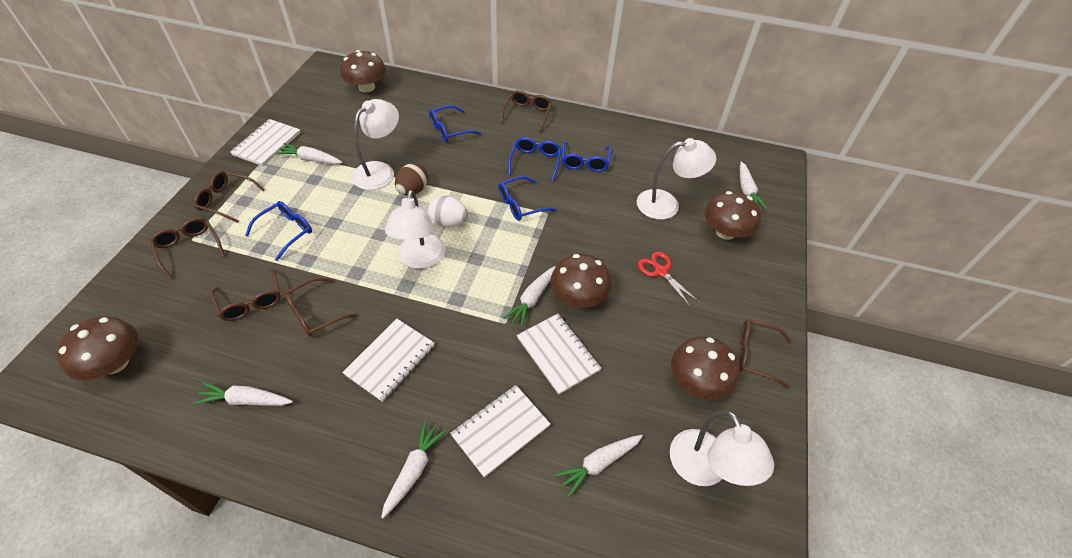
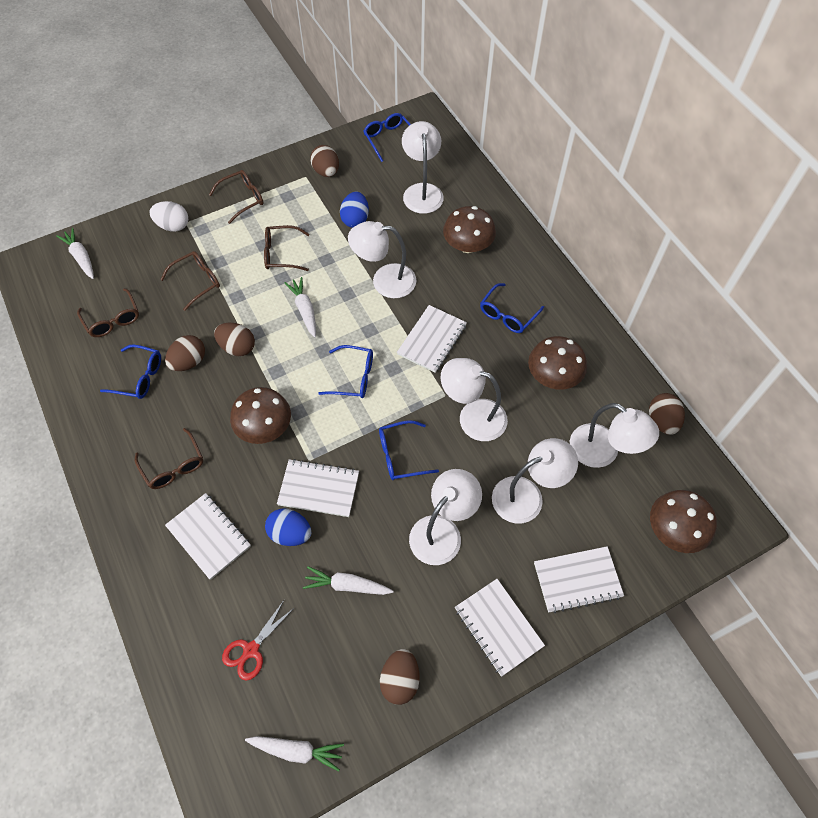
blue egg: 0 -> 2
brown egg: 1 -> 5
brown glasses: 6 -> 5
brown mushroom: 5 -> 4
white carrot: 6 -> 4
white lamp: 4 -> 6
white notebook: 4 -> 5

